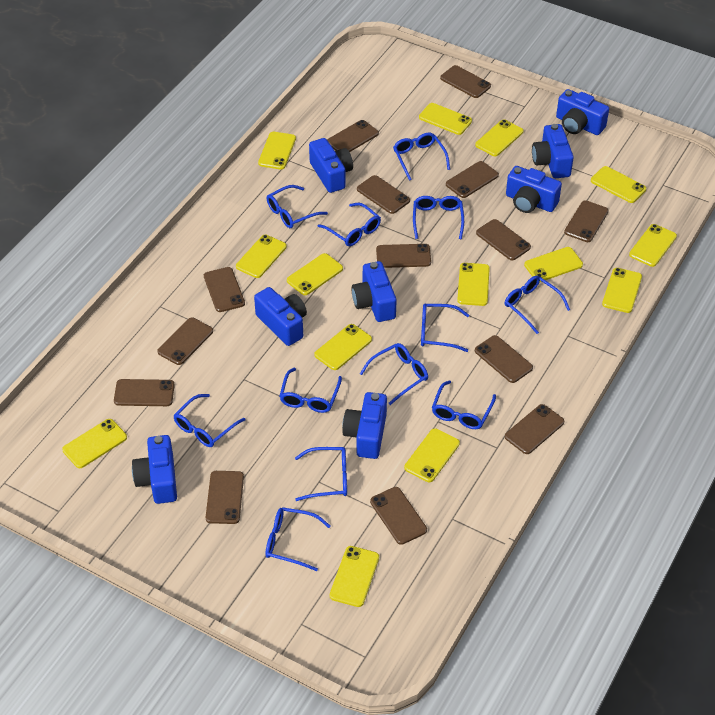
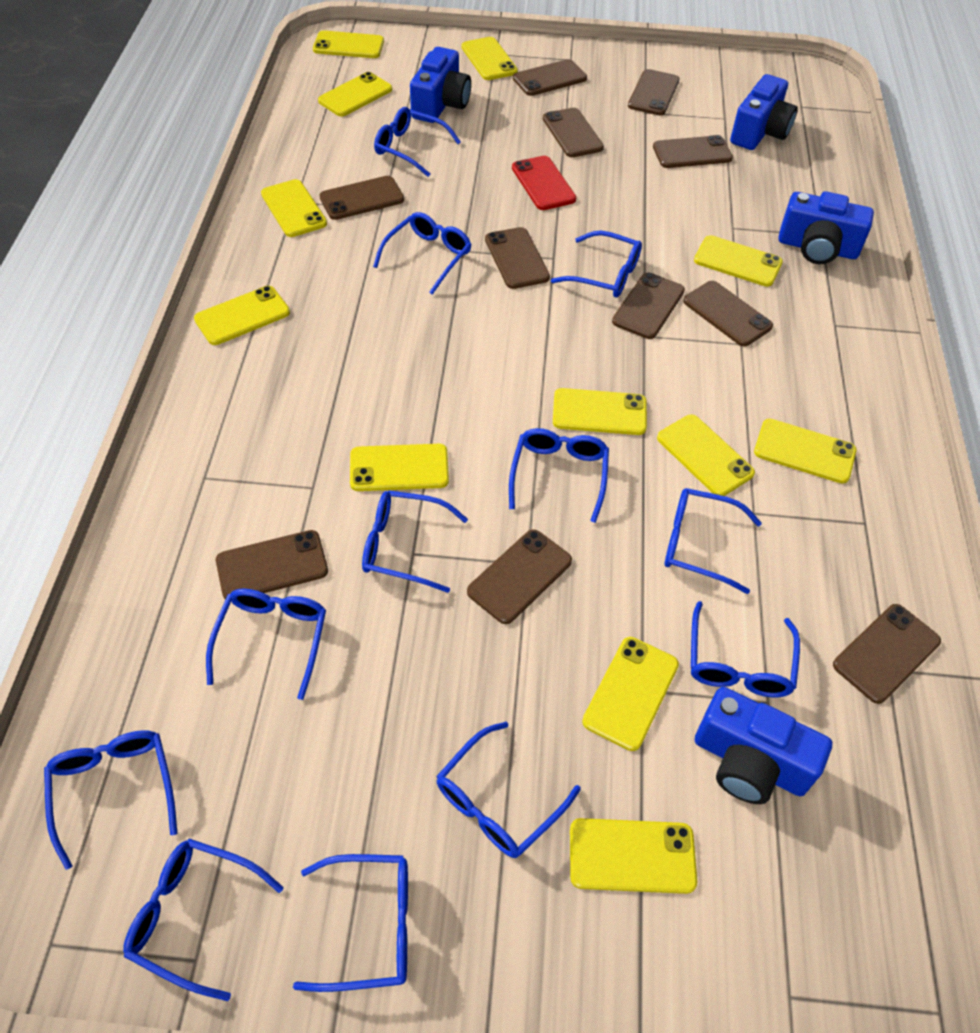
blue camera: 8 -> 4
brown phone: 14 -> 11
red phone: 0 -> 1
yellow phone: 14 -> 12

